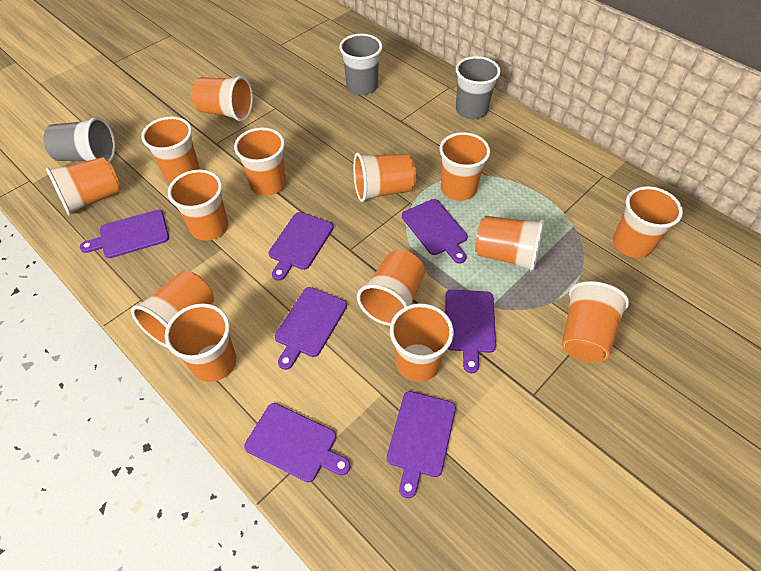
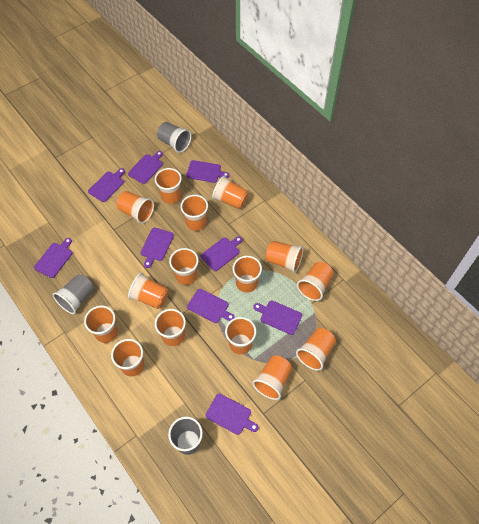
orange cup: 14 -> 15
purple cutting board: 7 -> 9

